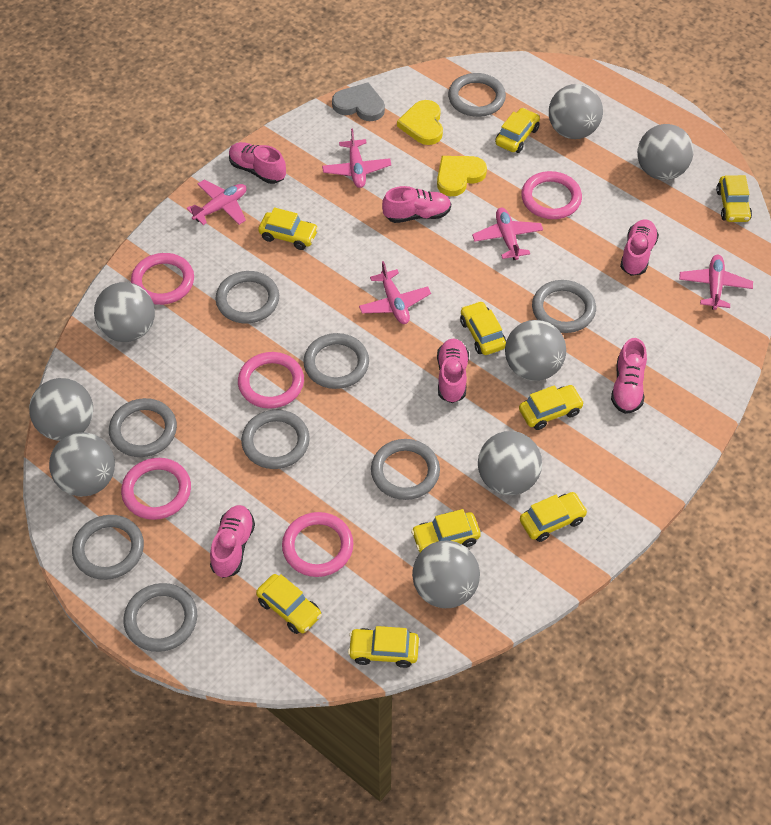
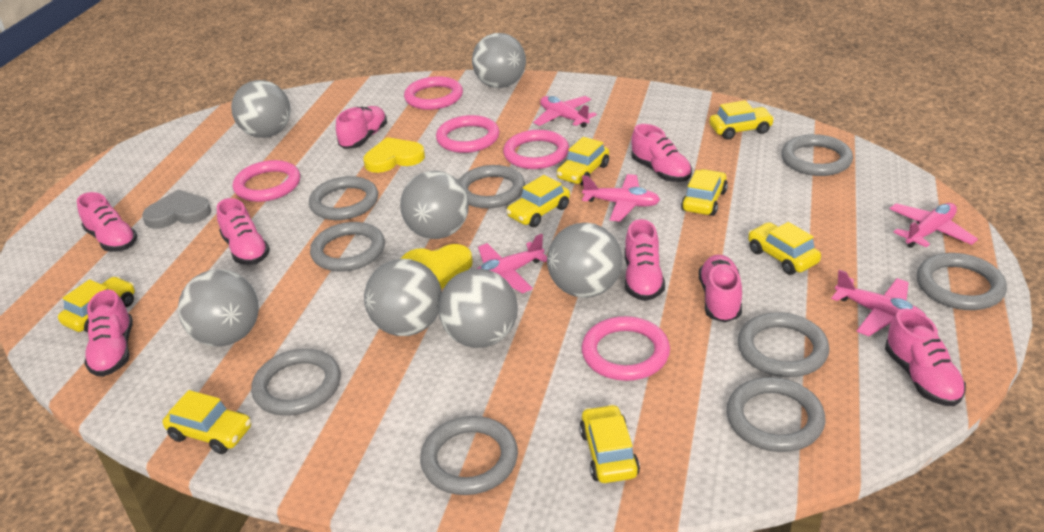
grey ball: 8 -> 7
pink shoe: 6 -> 8
yellow car: 9 -> 8

